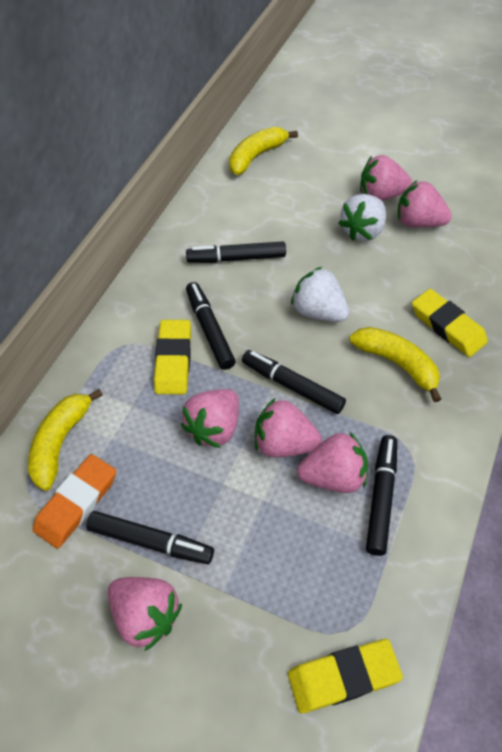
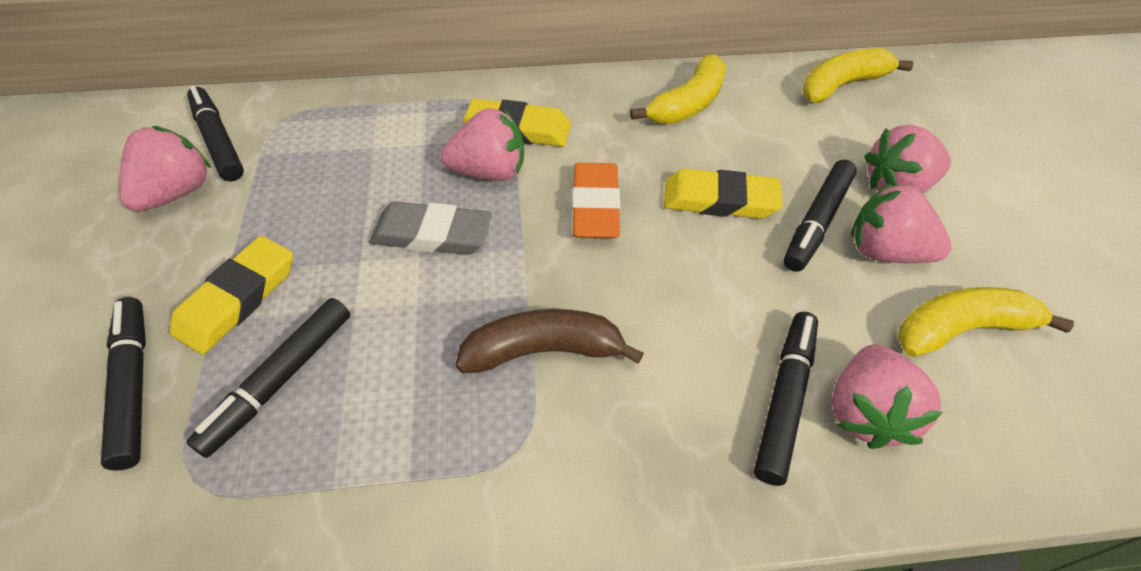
brown banana: 0 -> 1
grey eraser: 0 -> 1
pink strawberry: 6 -> 5
white strawberry: 2 -> 0

